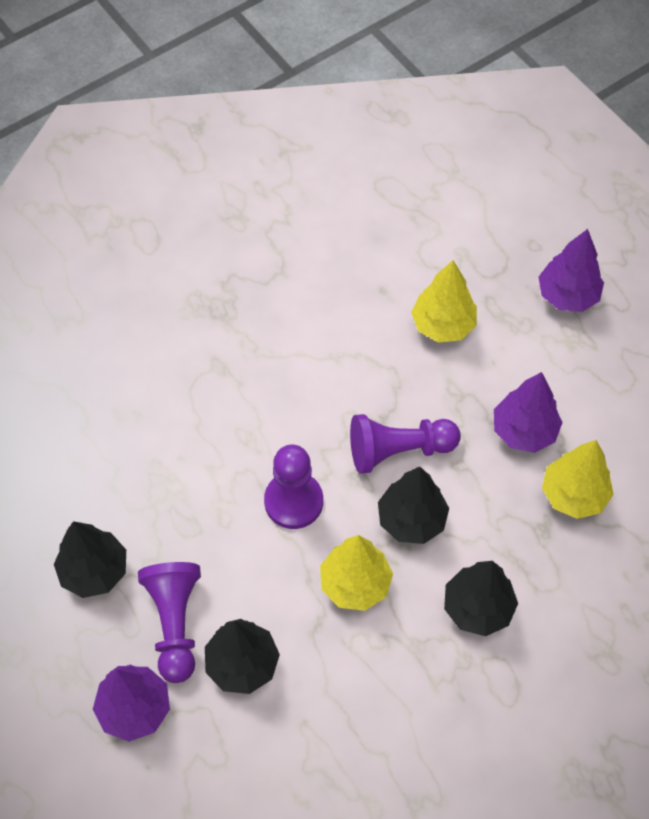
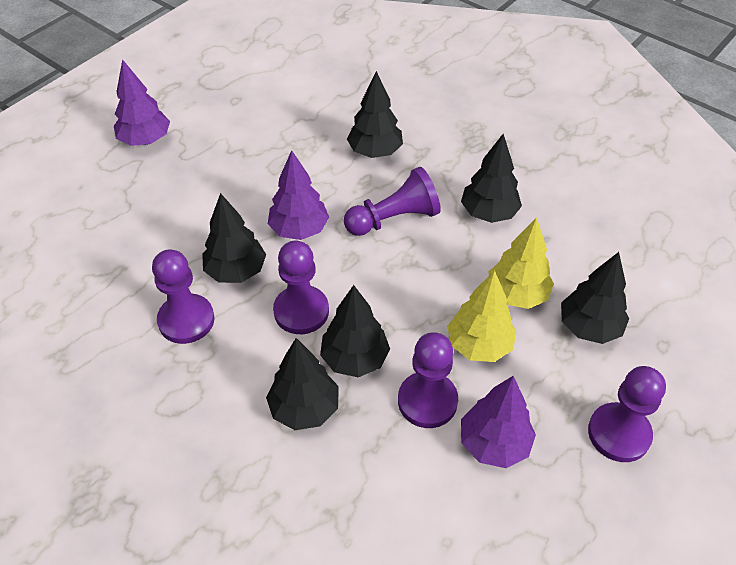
black tree: 4 -> 6
purple pawn: 3 -> 5
yellow tree: 3 -> 2

